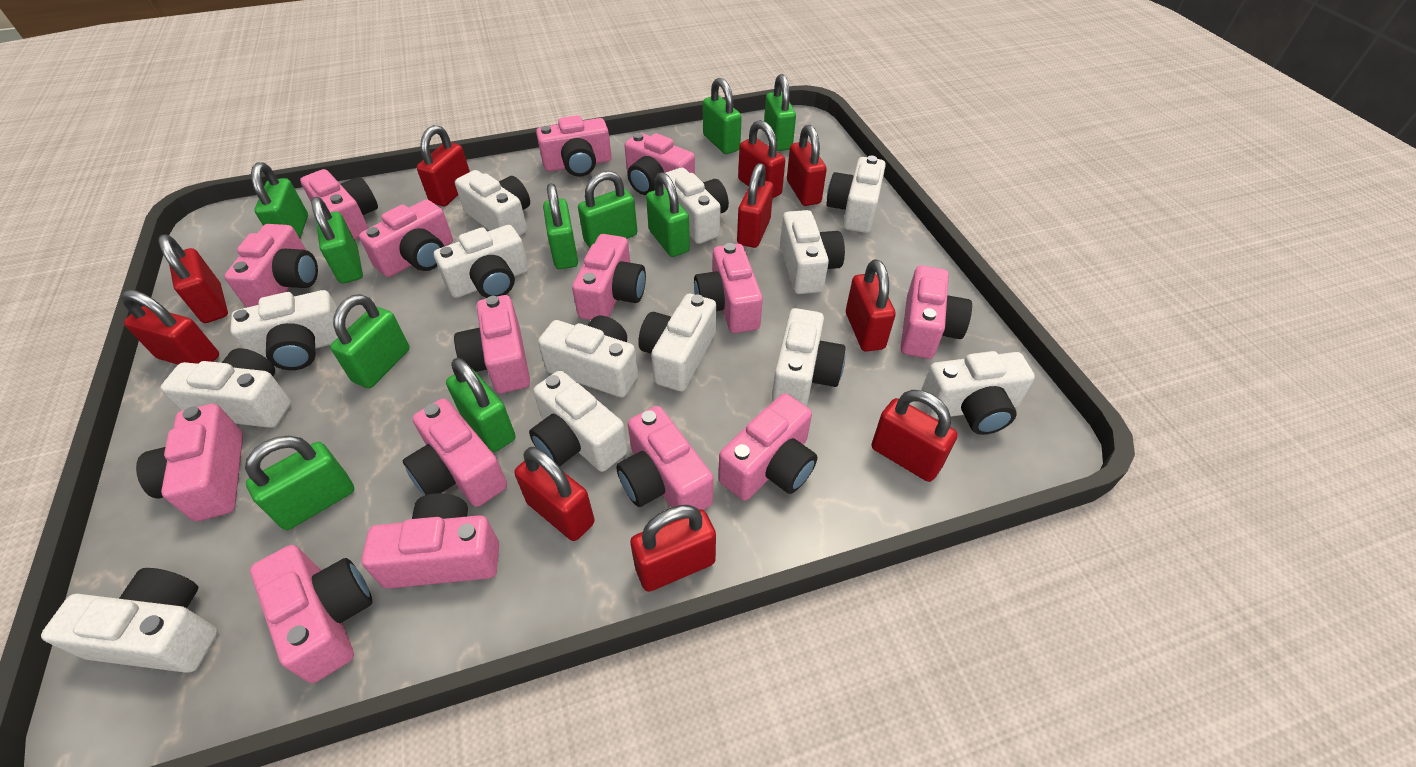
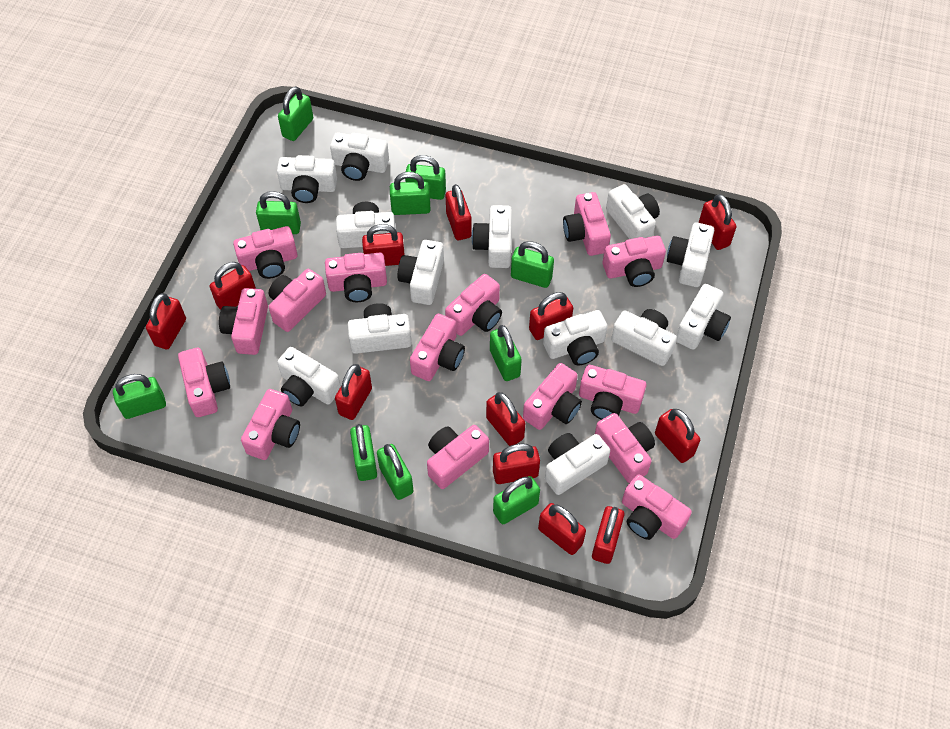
red padlock: 10 -> 12

